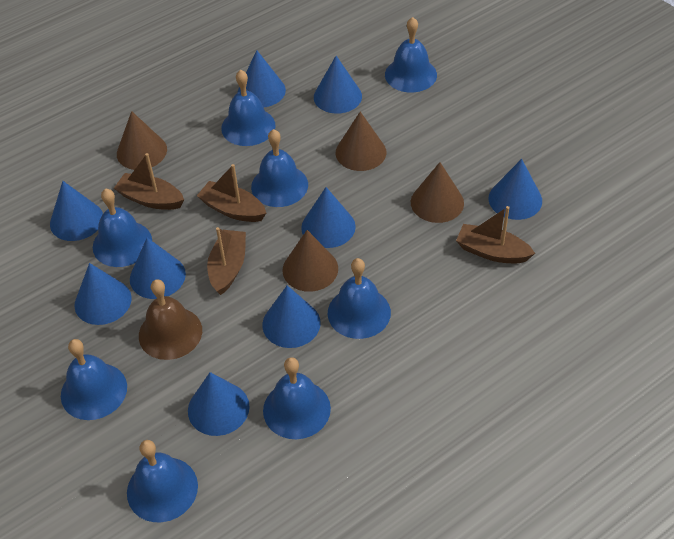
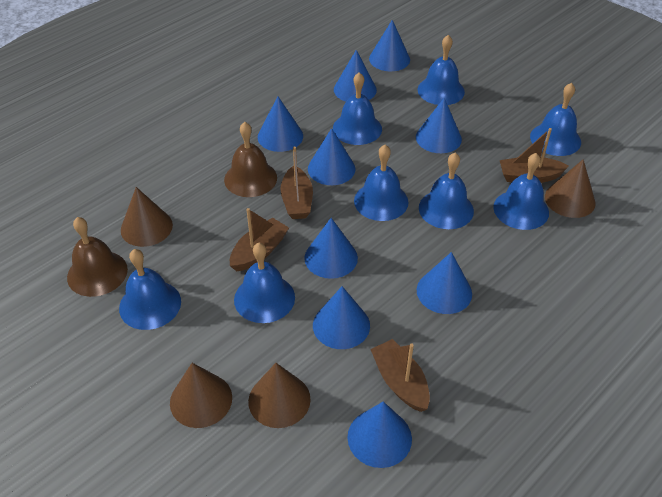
brown bell: 1 -> 2

